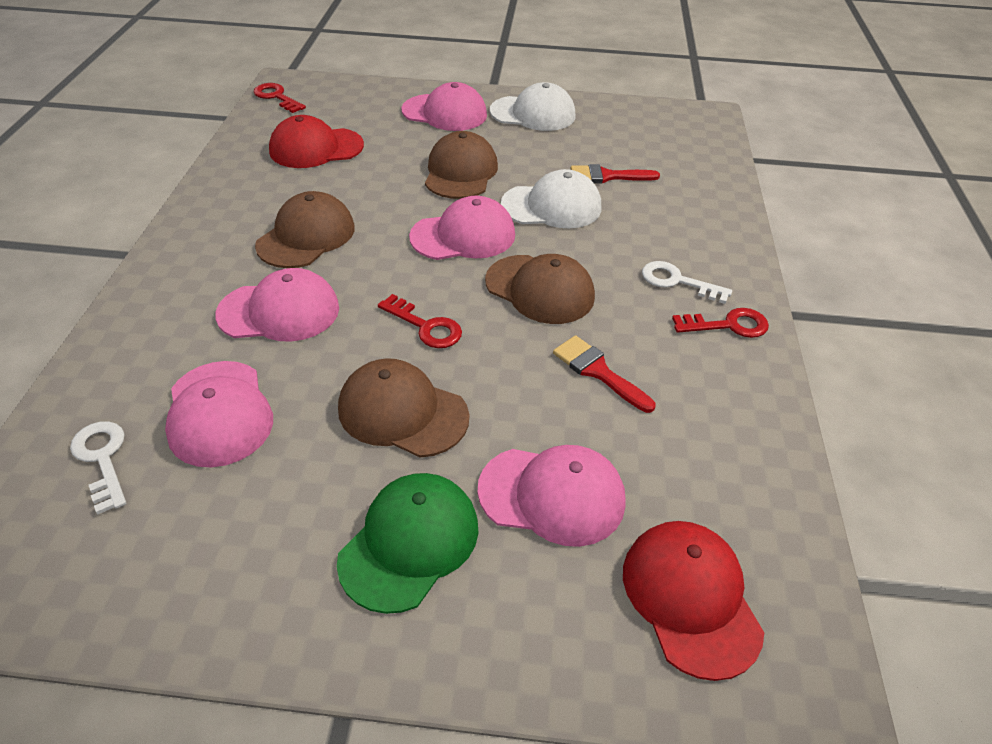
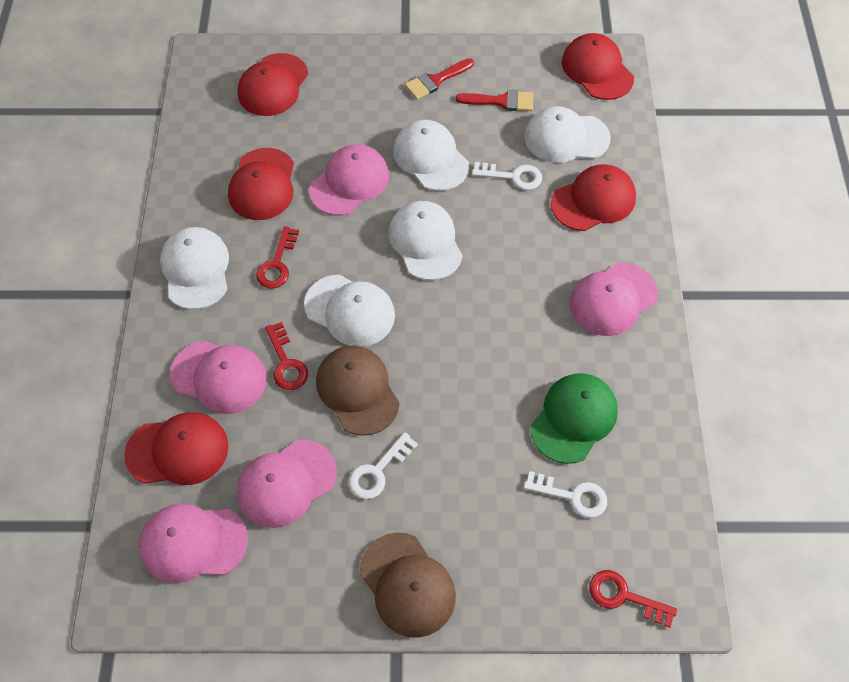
brown cap: 4 -> 2
red cap: 2 -> 5
white cap: 2 -> 5
white key: 2 -> 3

